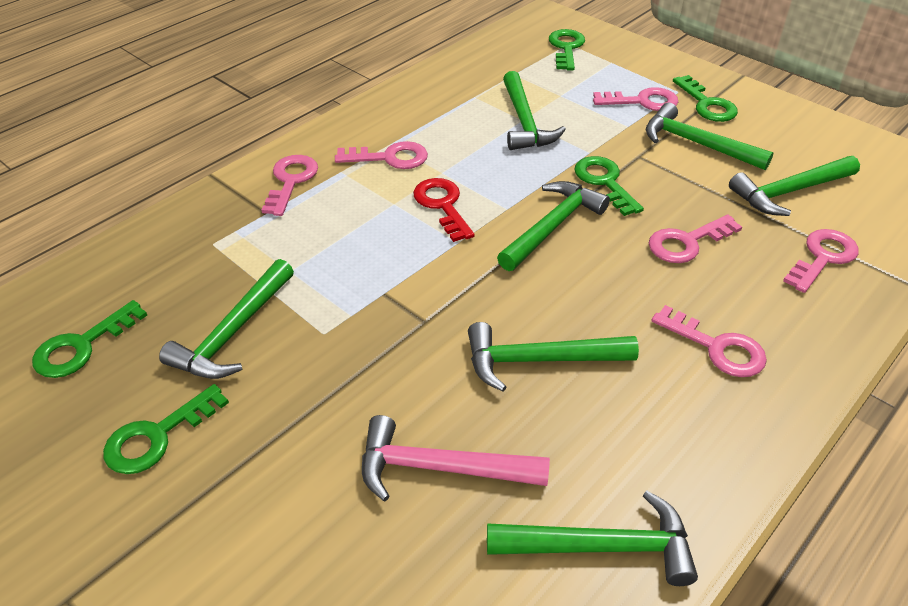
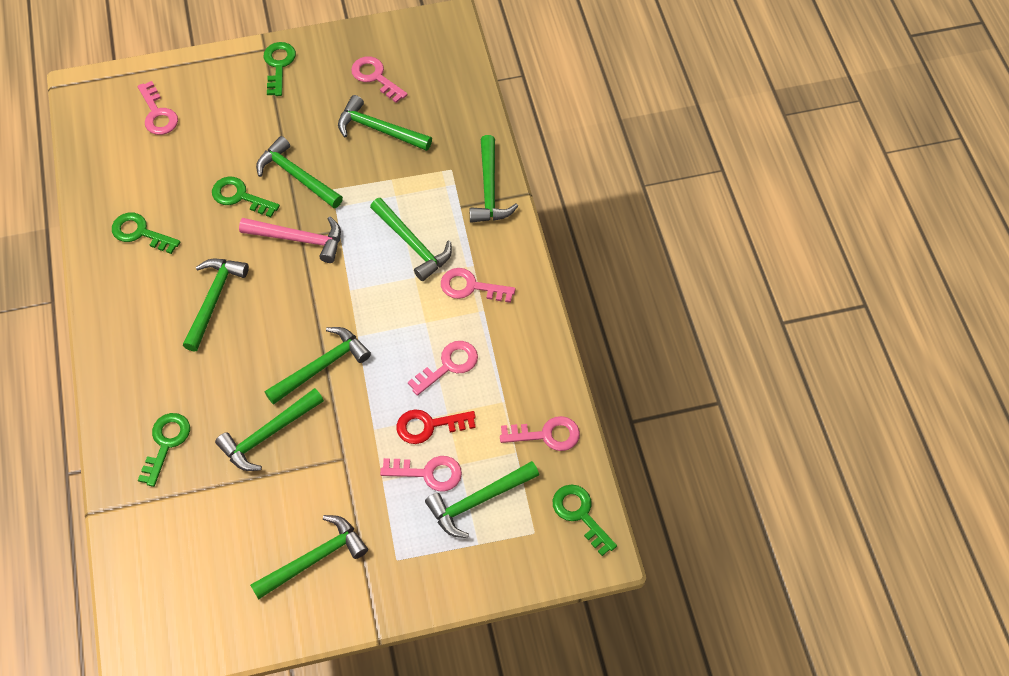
green hammer: 7 -> 9

